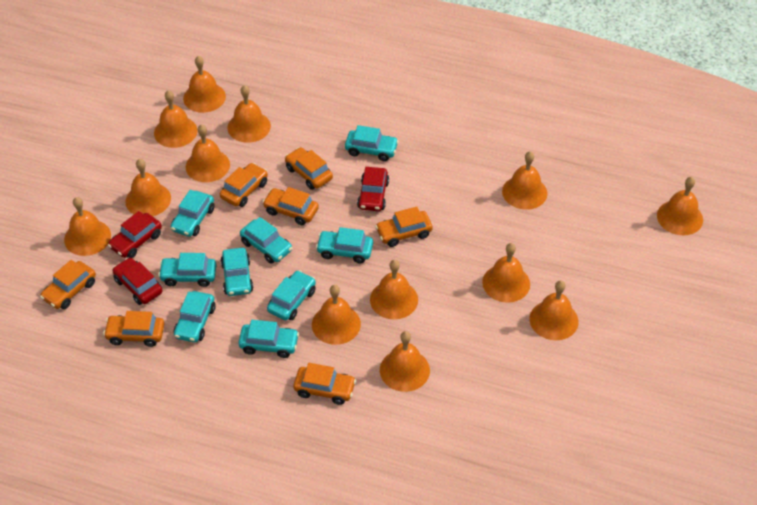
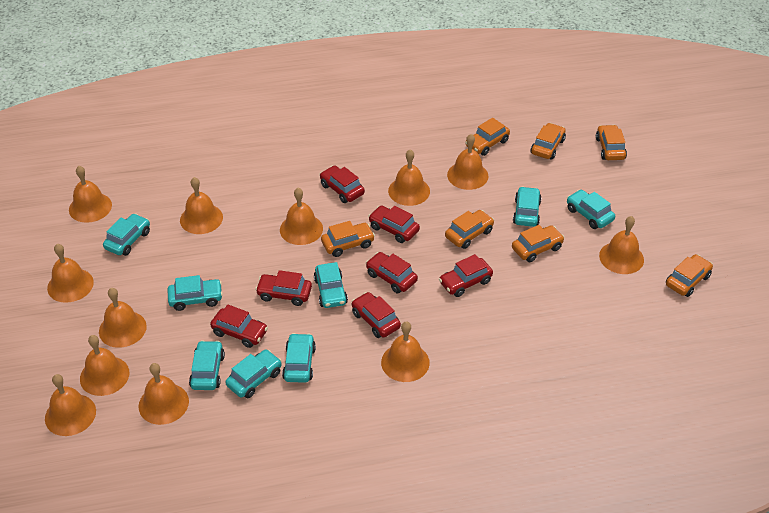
orange bell: 13 -> 12
red car: 3 -> 7
turquoise car: 9 -> 8

